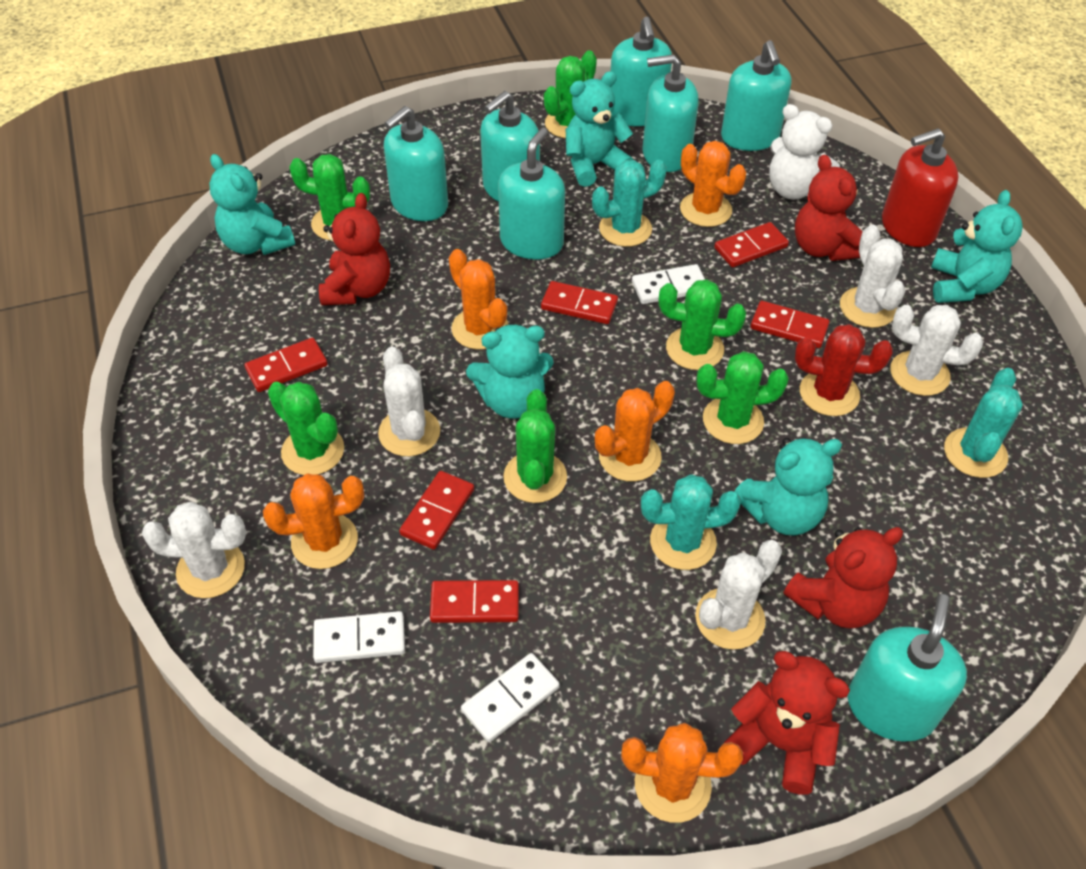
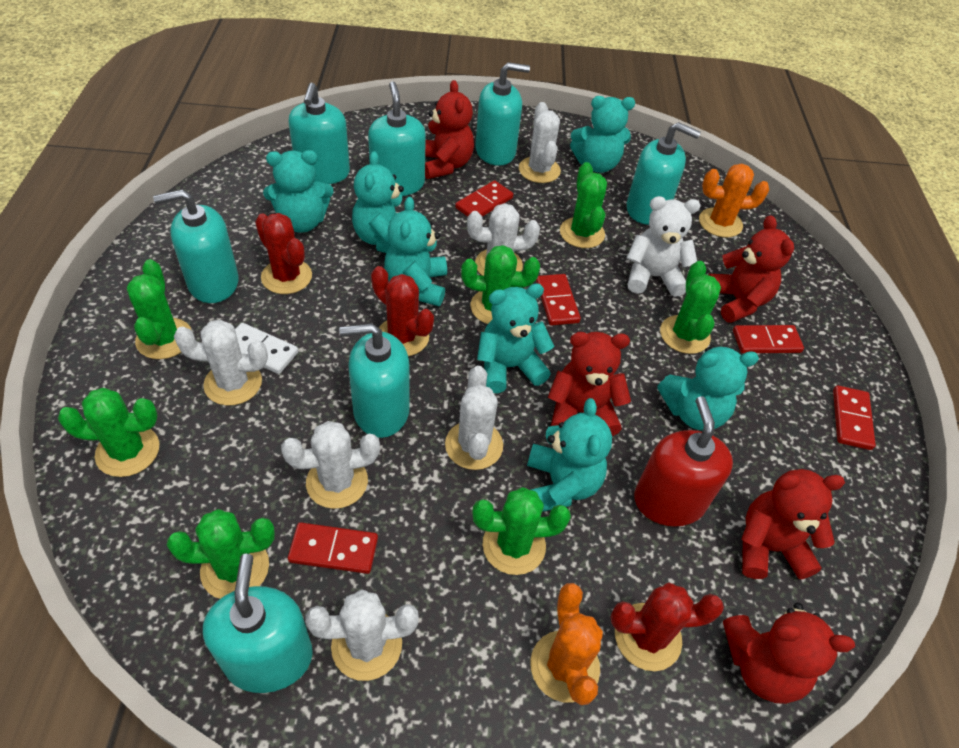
green cactus: 6 -> 7
orange cactus: 5 -> 2
red cactus: 1 -> 3
red domino: 6 -> 5
red teddy bear: 4 -> 5
turquoise cactus: 3 -> 0
turquoise teddy bear: 5 -> 7
white cactus: 5 -> 6
white domino: 3 -> 1

